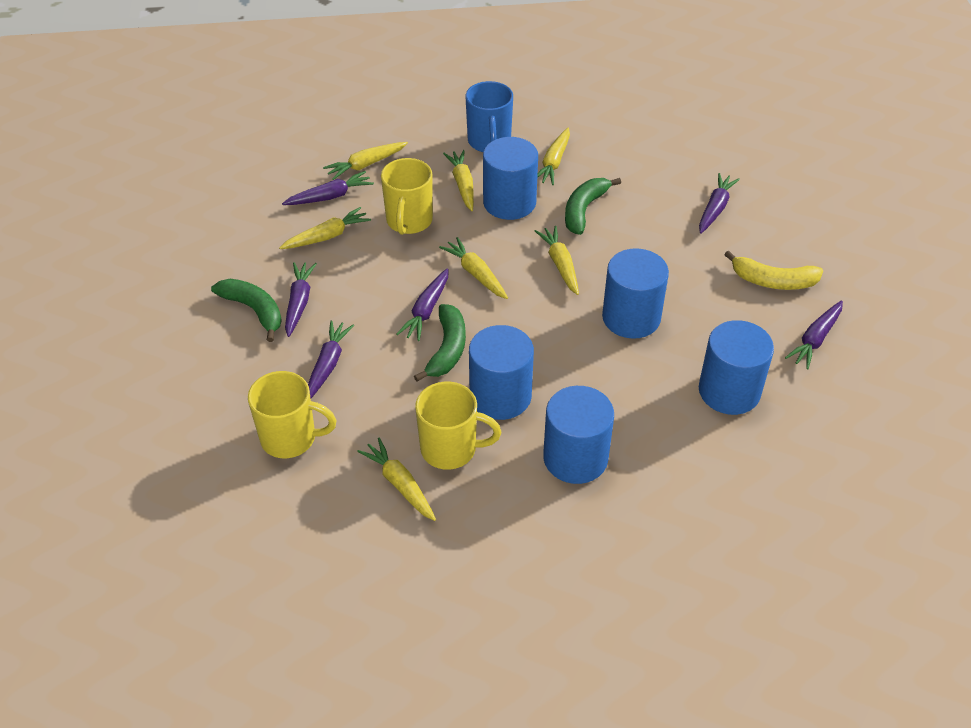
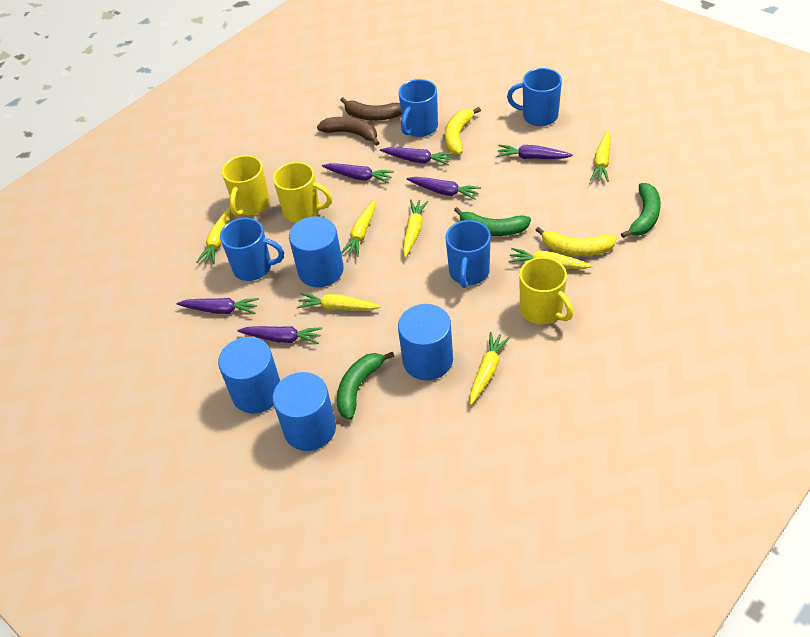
blue cylinder: 5 -> 4
blue mug: 1 -> 4
brown banana: 0 -> 2
yellow banana: 1 -> 2

